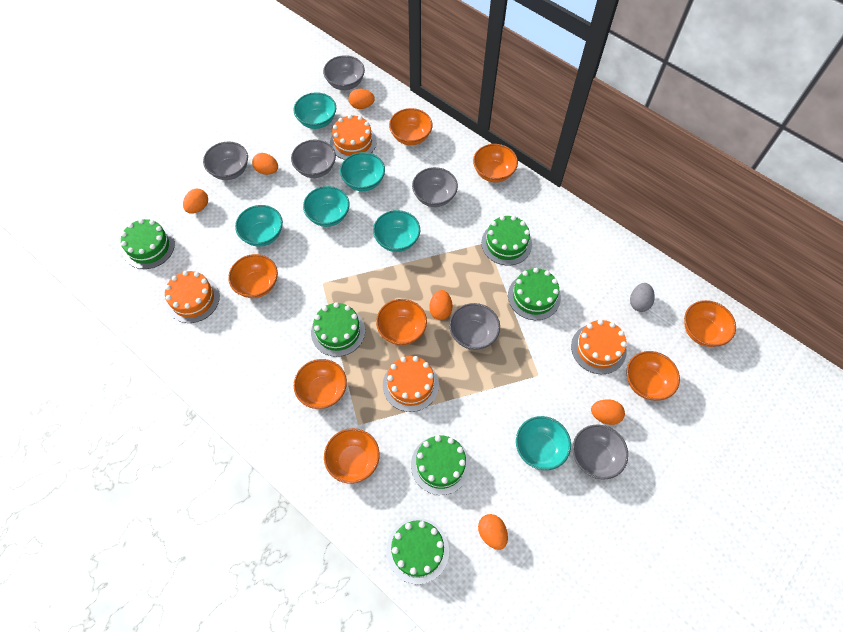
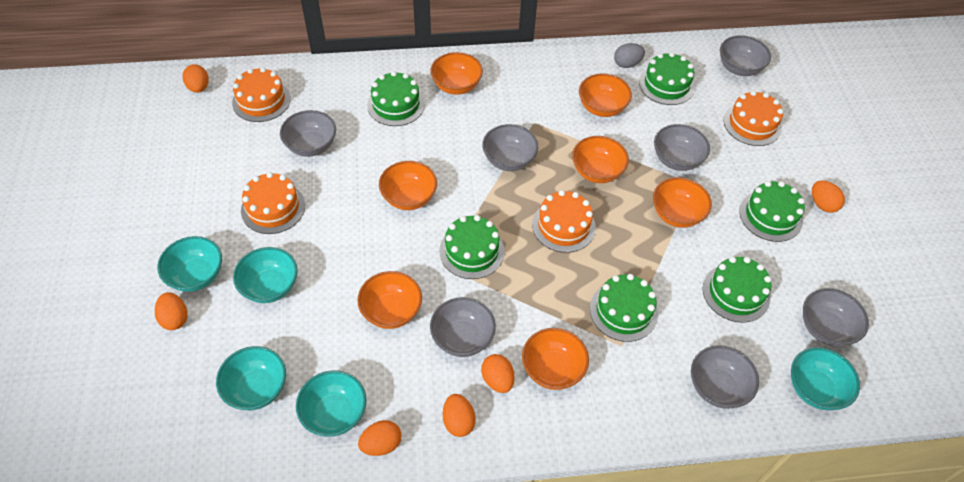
grey bowl: 6 -> 7
orange bowl: 8 -> 7
turquoise bowl: 6 -> 5

